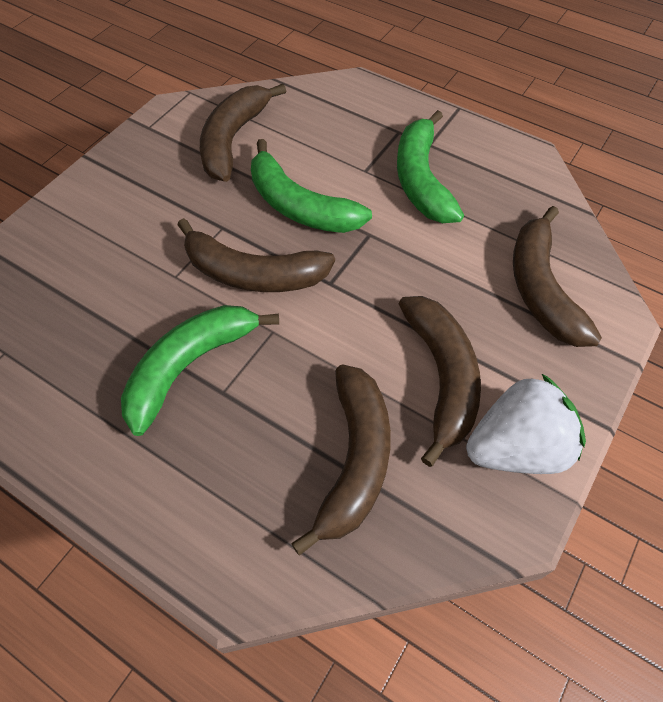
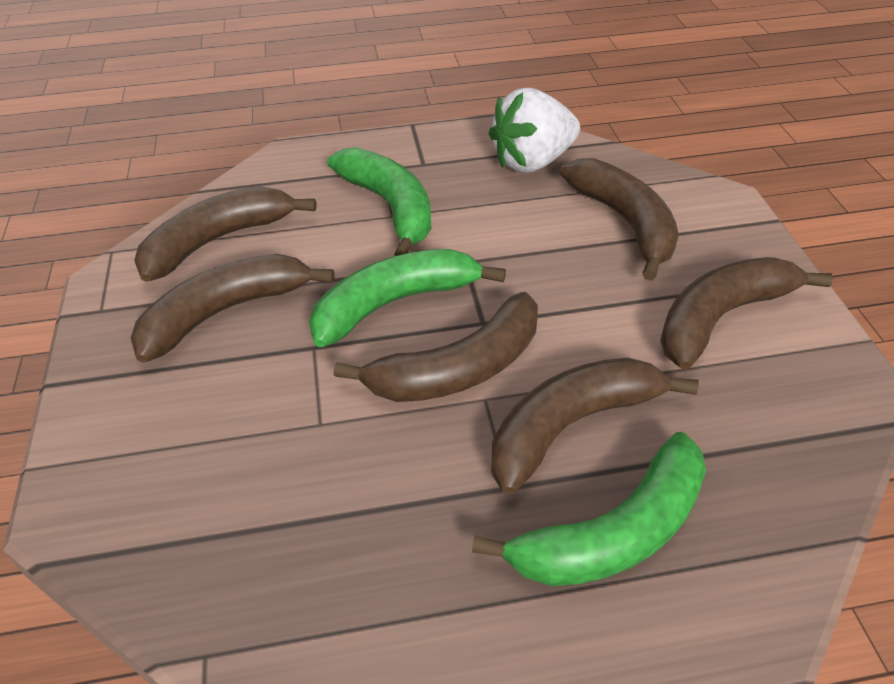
brown banana: 5 -> 6

